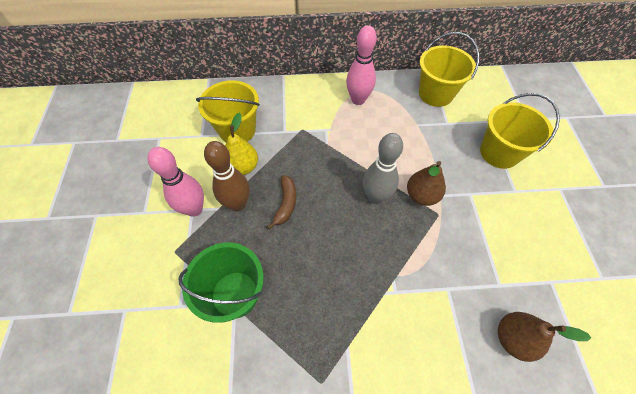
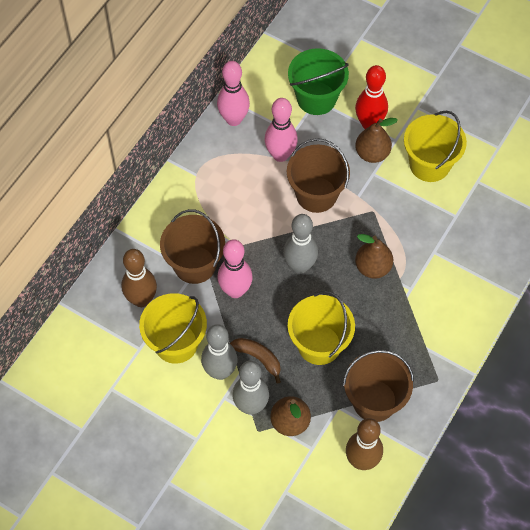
brown bowling pin: 1 -> 2
brown bucket: 0 -> 3
brown pear: 2 -> 3
grey bowling pin: 1 -> 3
pink bowling pin: 2 -> 3
red bowling pin: 0 -> 1
yellow pear: 1 -> 0

